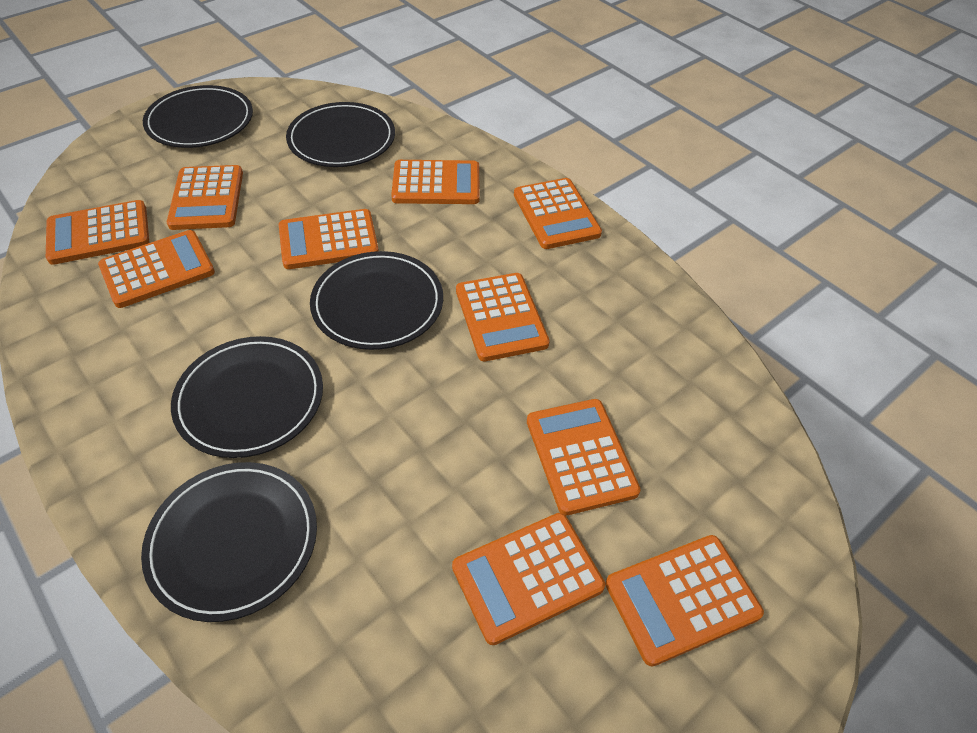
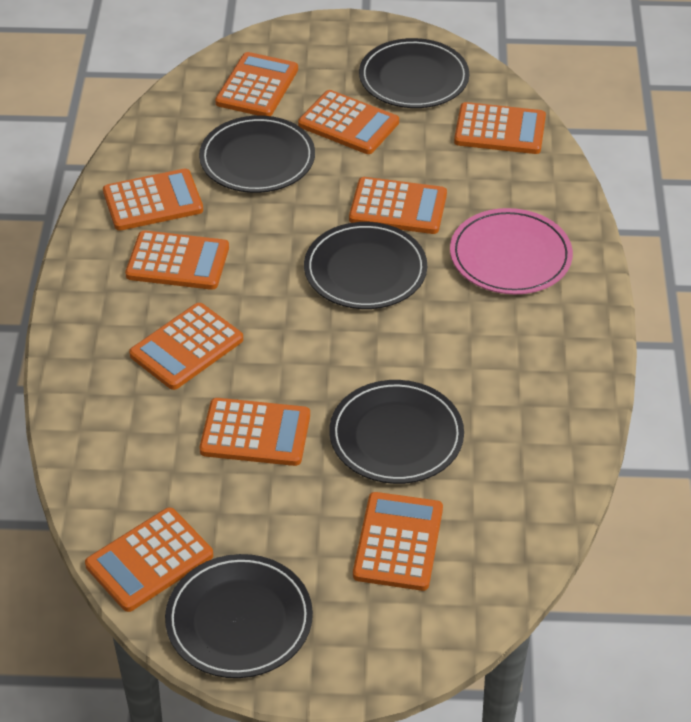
pink plate: 0 -> 1

